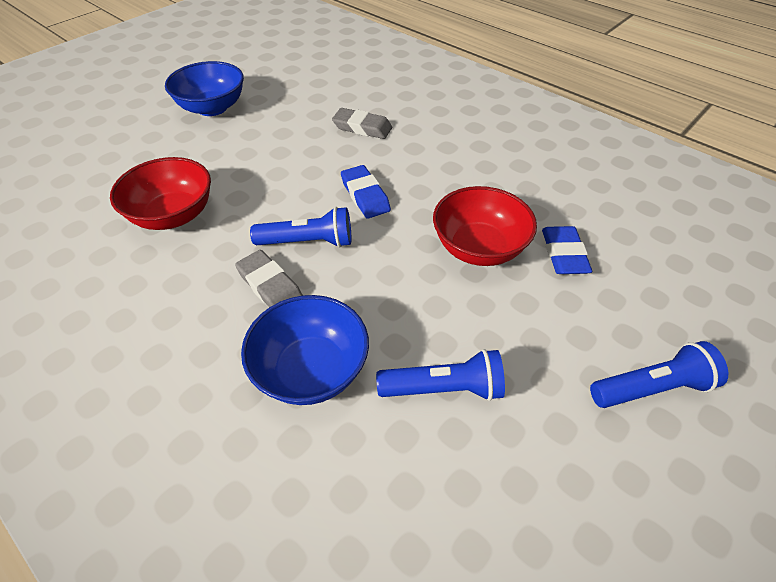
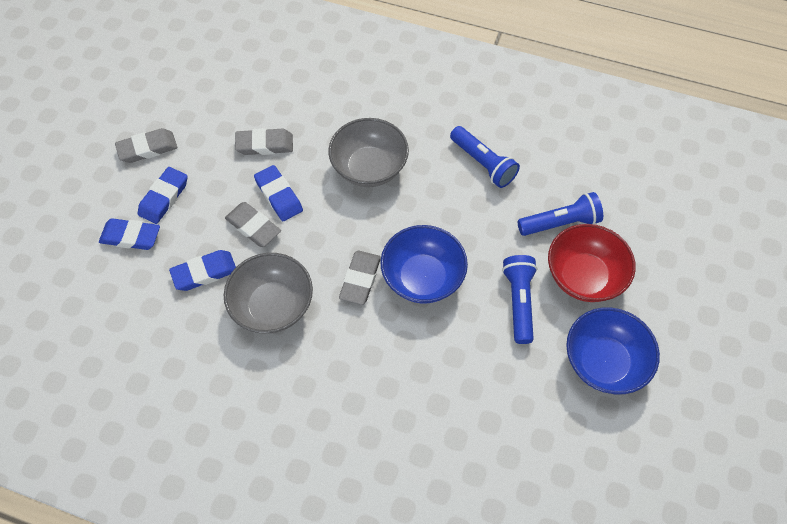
blue eraser: 2 -> 4
grey bowl: 0 -> 2
grey eraser: 2 -> 4
red bowl: 2 -> 1

